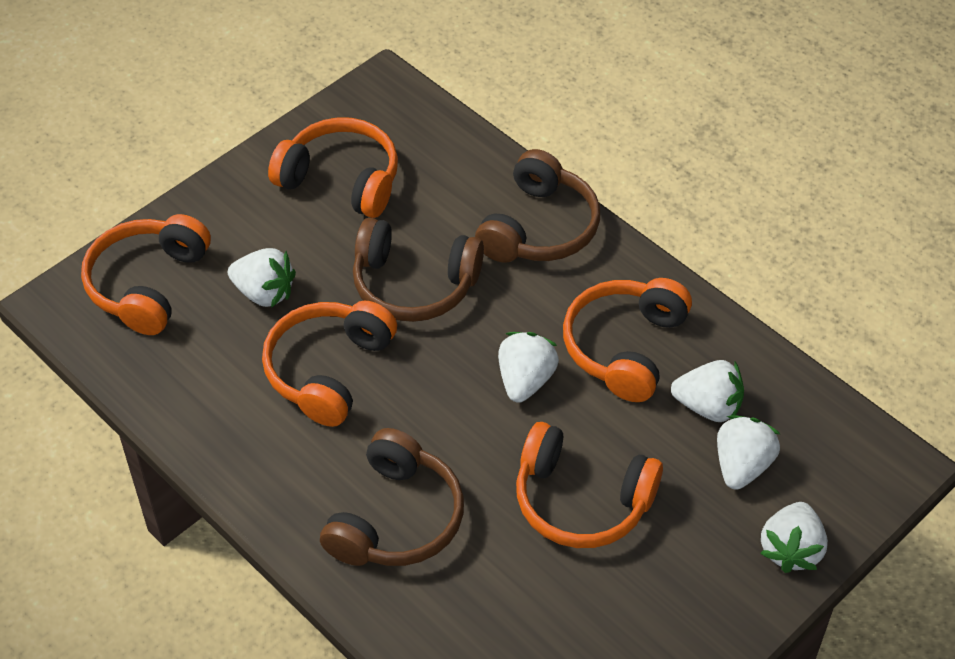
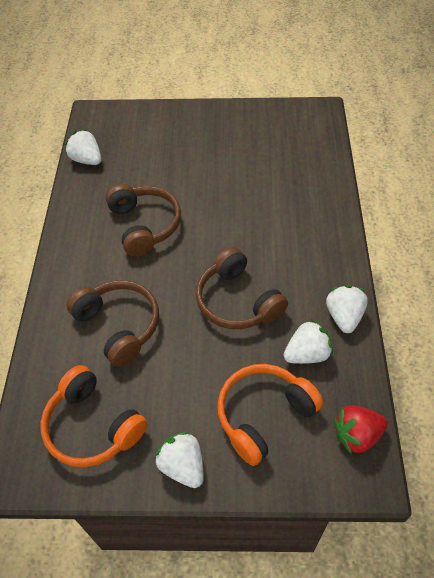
orange headphones: 5 -> 2
red strawberry: 0 -> 1
white strawberry: 5 -> 4

